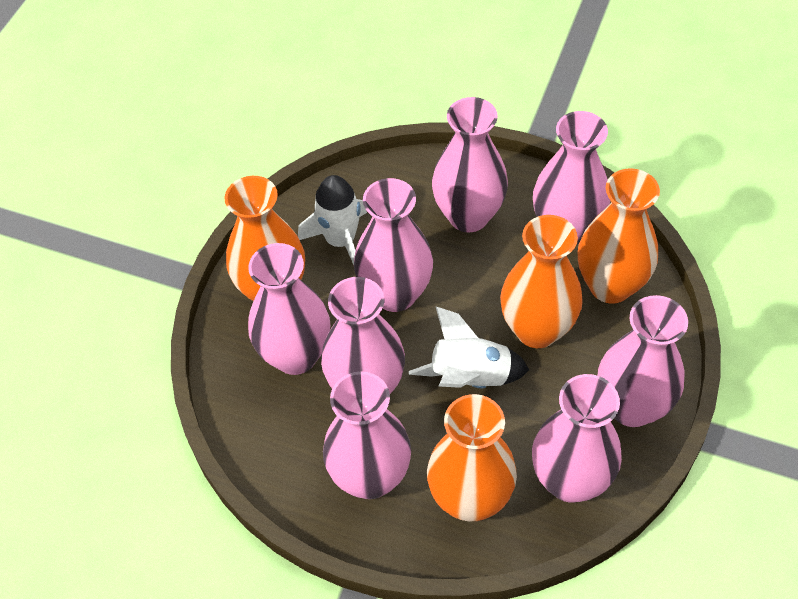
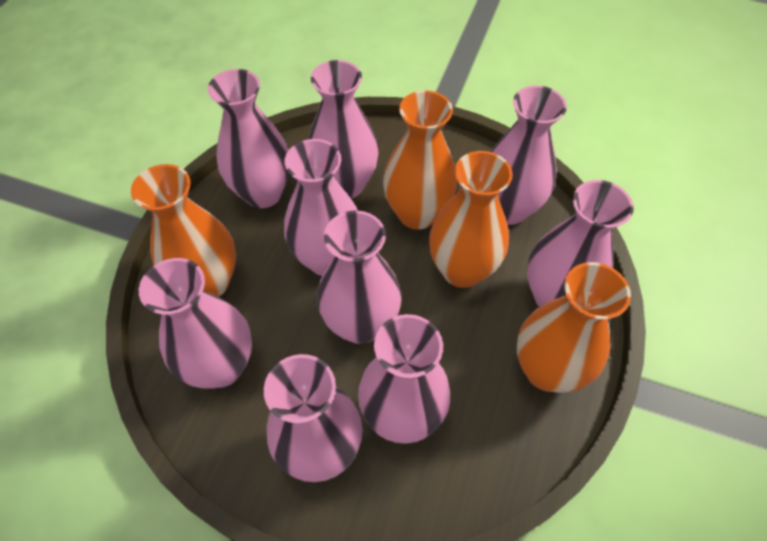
pink vase: 8 -> 9
white rocket: 2 -> 0

